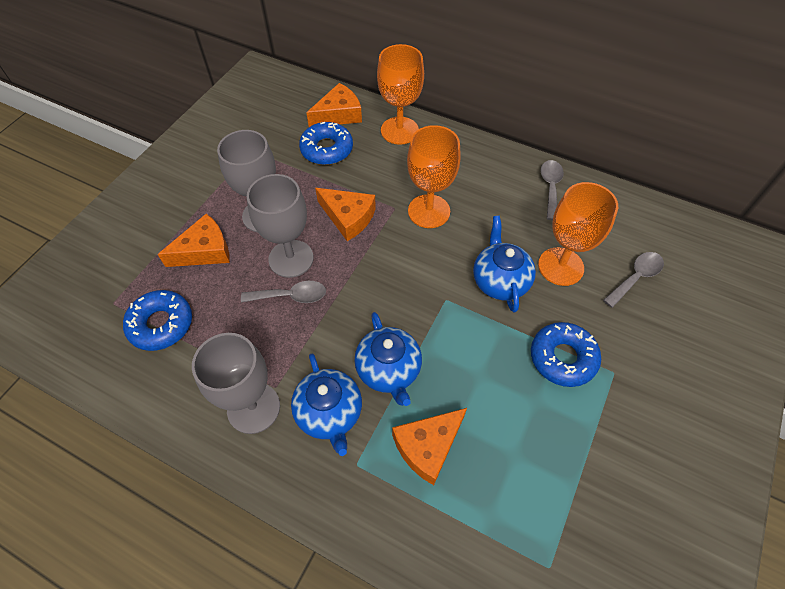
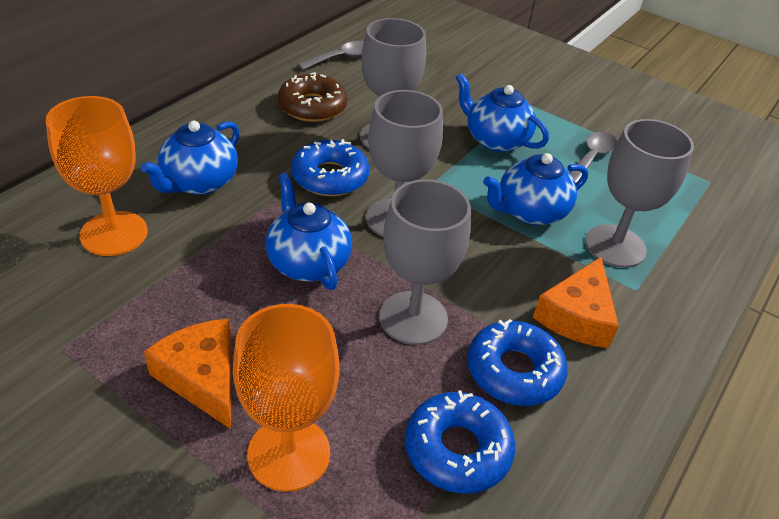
blue teapot: 3 -> 4
brown donut: 0 -> 1
grey goblet: 3 -> 4
grey spoon: 3 -> 2
orange cheese: 4 -> 2
orange goblet: 3 -> 2

